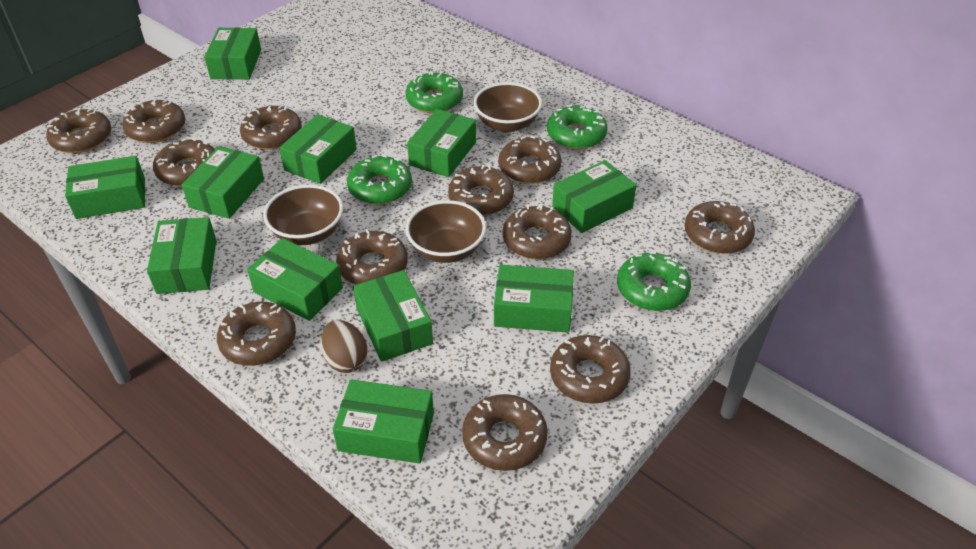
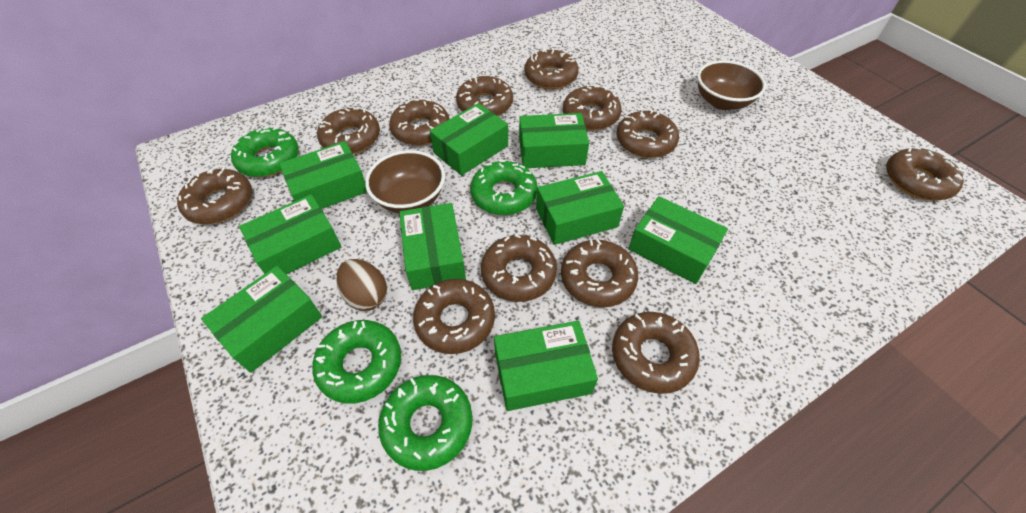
brown bowl: 3 -> 2
green box: 11 -> 9

